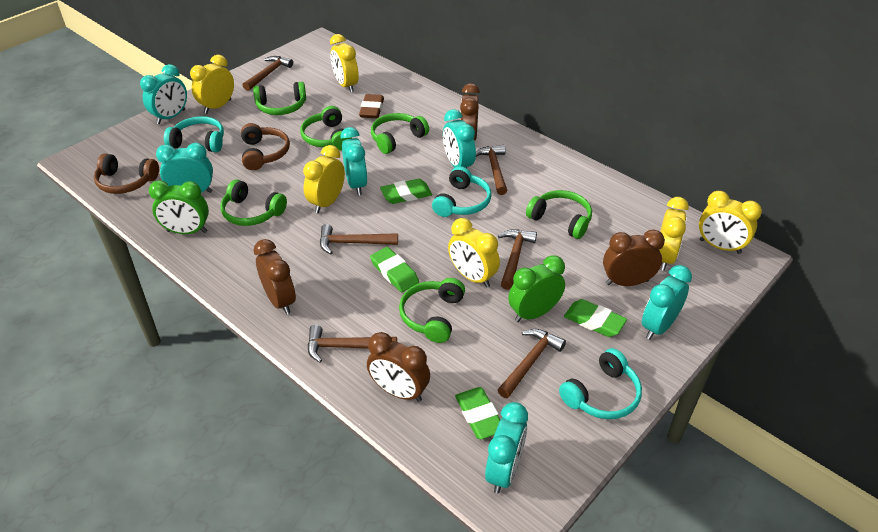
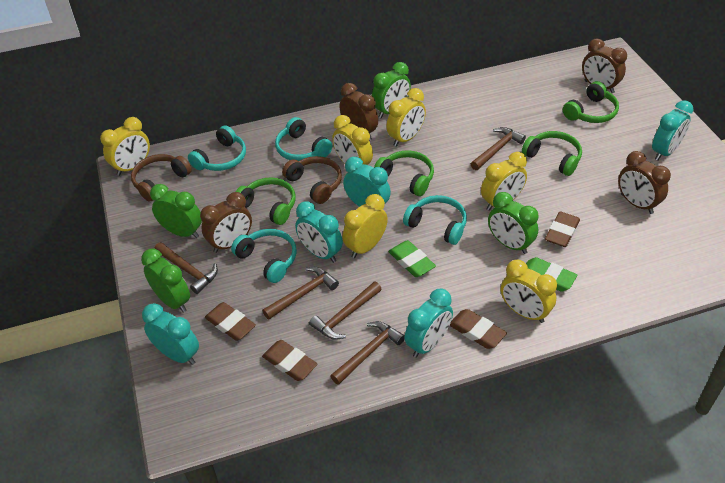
brown eraser: 1 -> 4
brown hammer: 6 -> 5
green clock: 2 -> 4
green eraser: 4 -> 2
green headphones: 6 -> 4
turquoise clock: 6 -> 5
turquoise headphones: 3 -> 4

